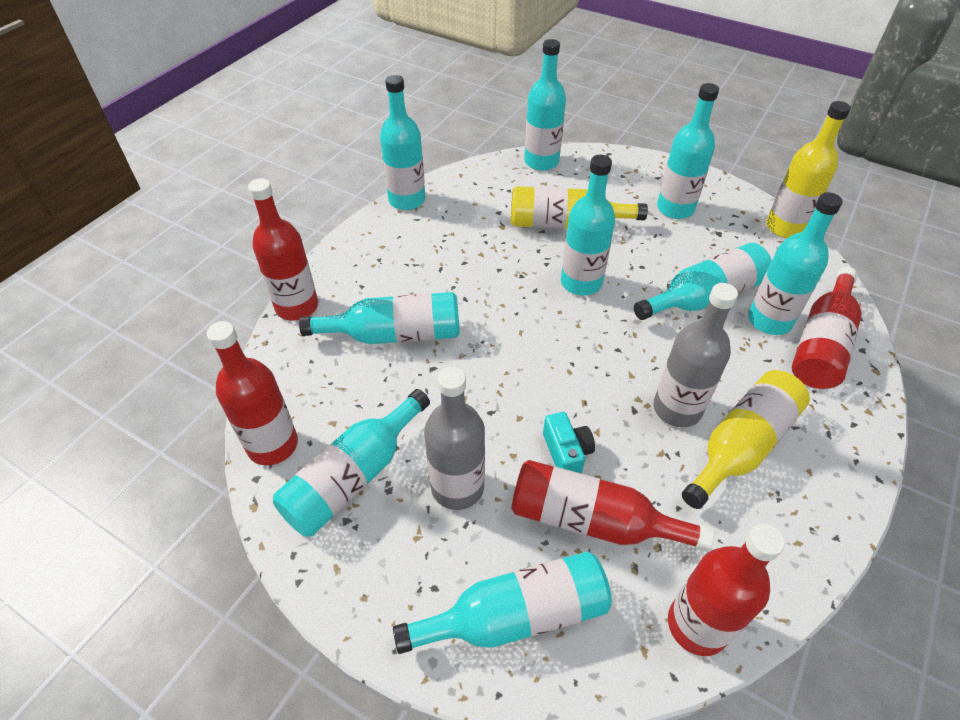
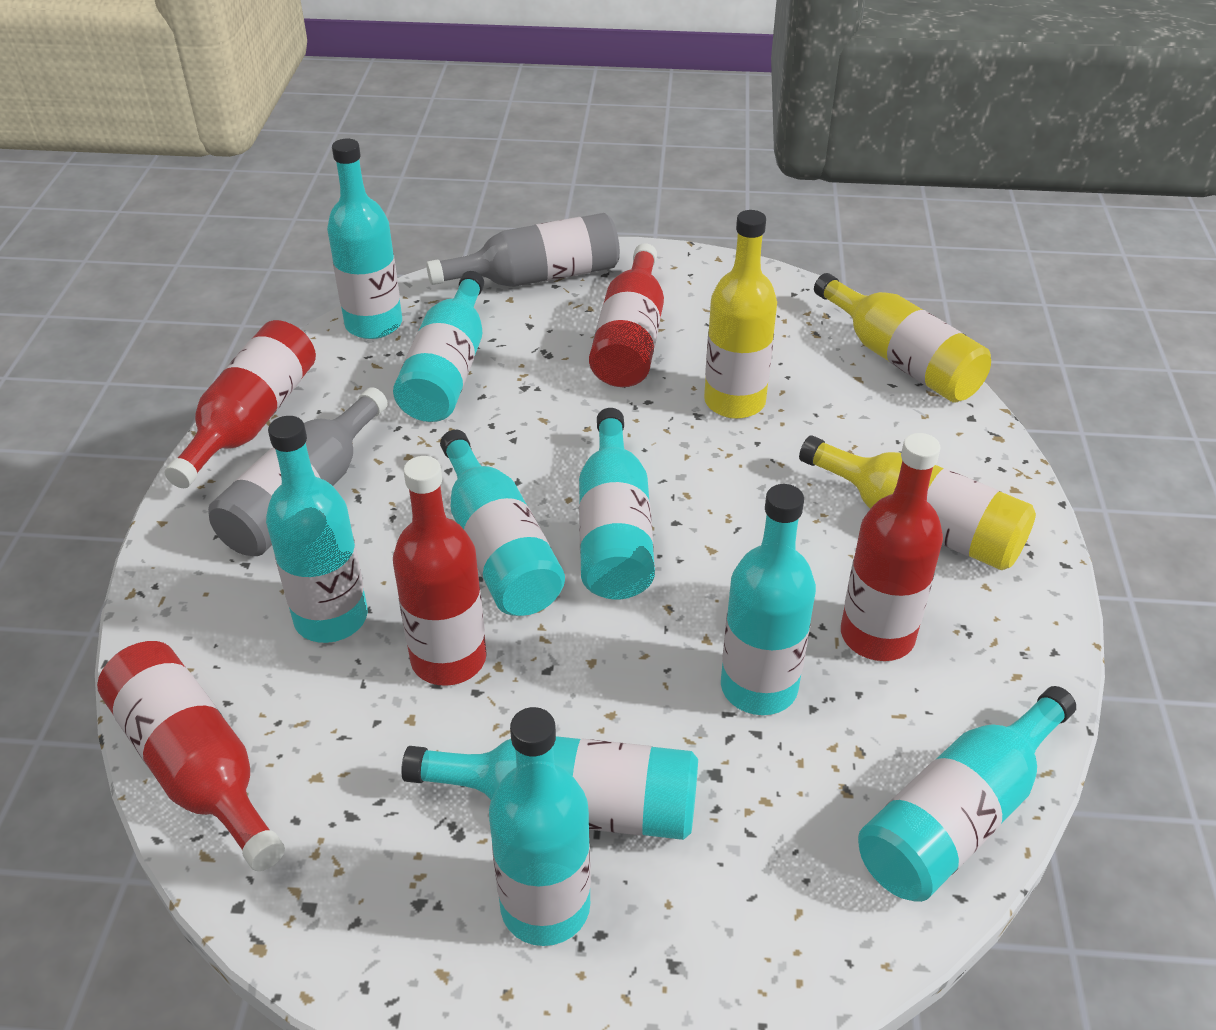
turquoise camera: 1 -> 0

